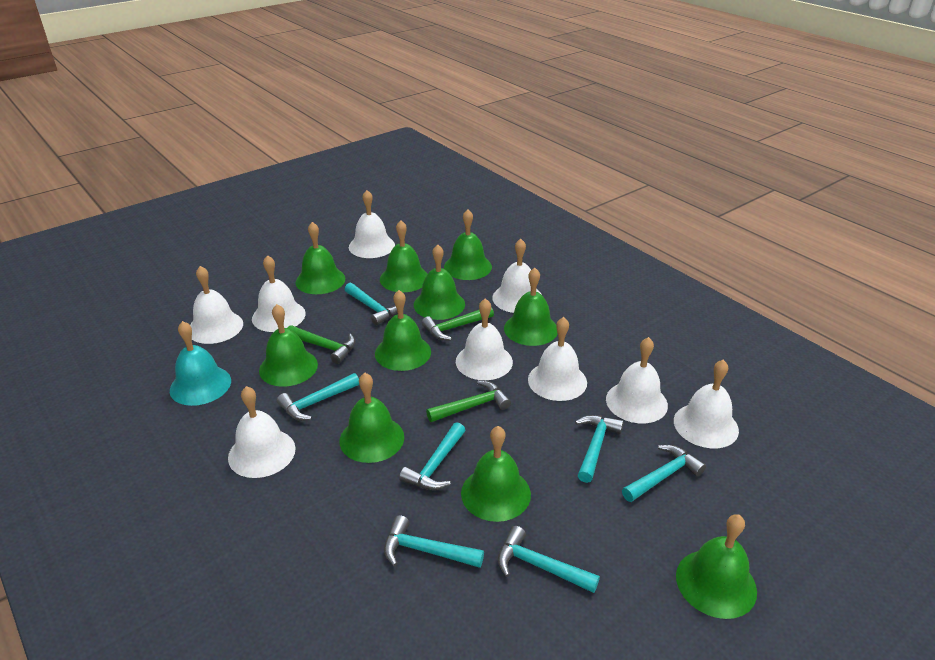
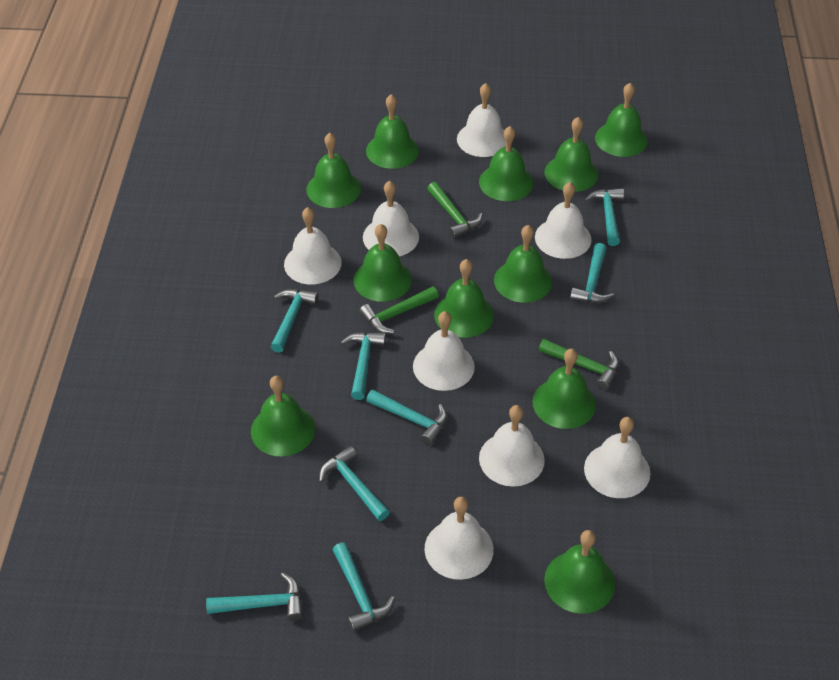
green bell: 10 -> 11
turquoise bell: 1 -> 0
turquoise hammer: 7 -> 8
white bell: 9 -> 8

